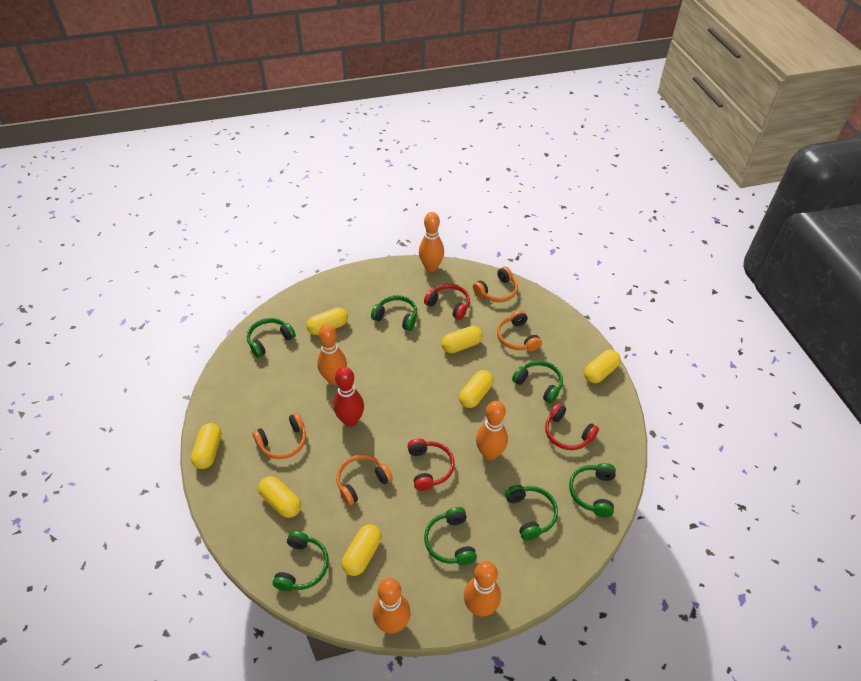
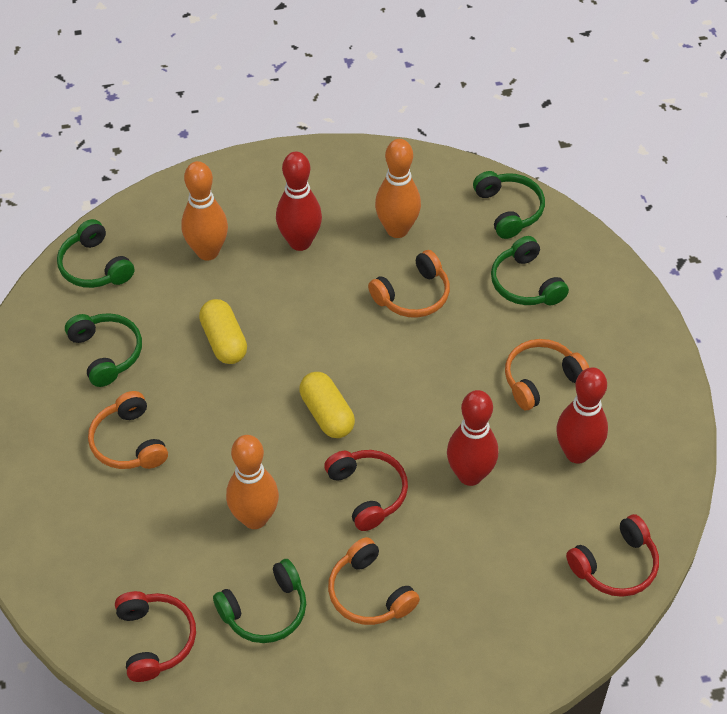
green headphones: 7 -> 5
orange bowling pin: 5 -> 3
red bowling pin: 1 -> 3
yellow capsule: 7 -> 2

